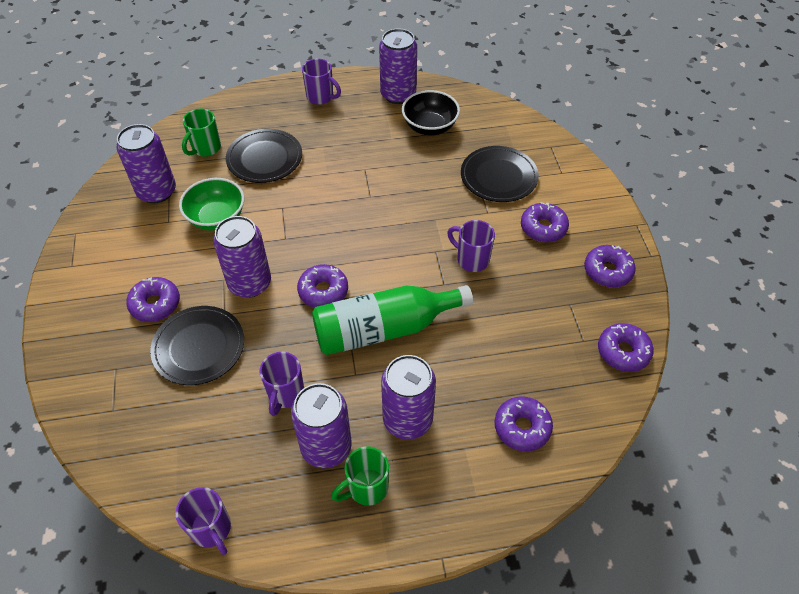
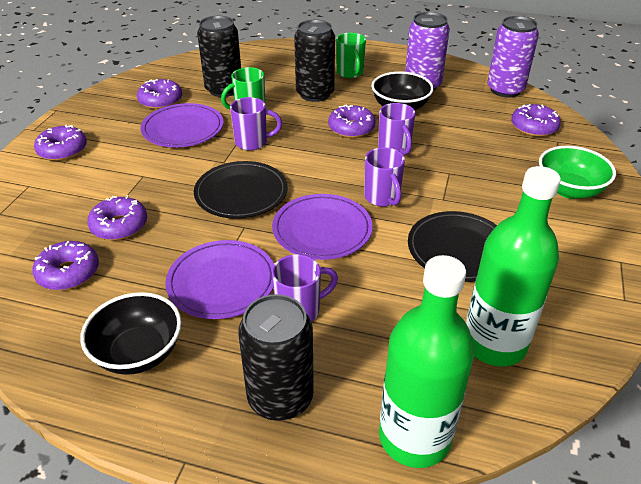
black bowl: 1 -> 2
black can: 0 -> 3
black plate: 3 -> 2
green bottle: 1 -> 2
purple can: 5 -> 2
purple plate: 0 -> 3

